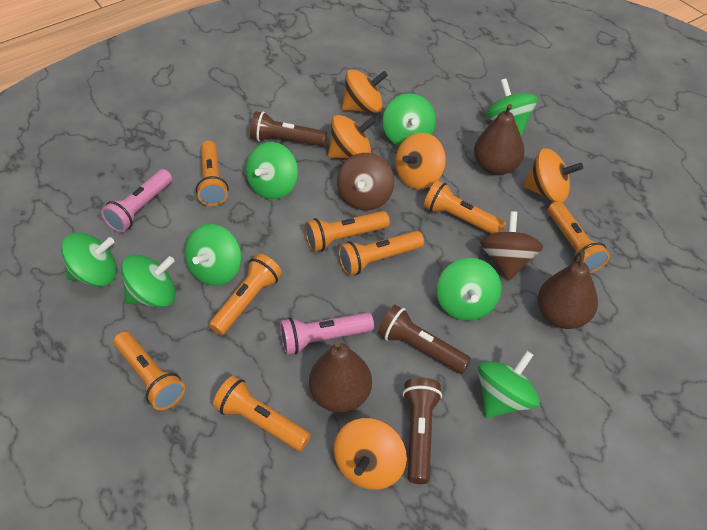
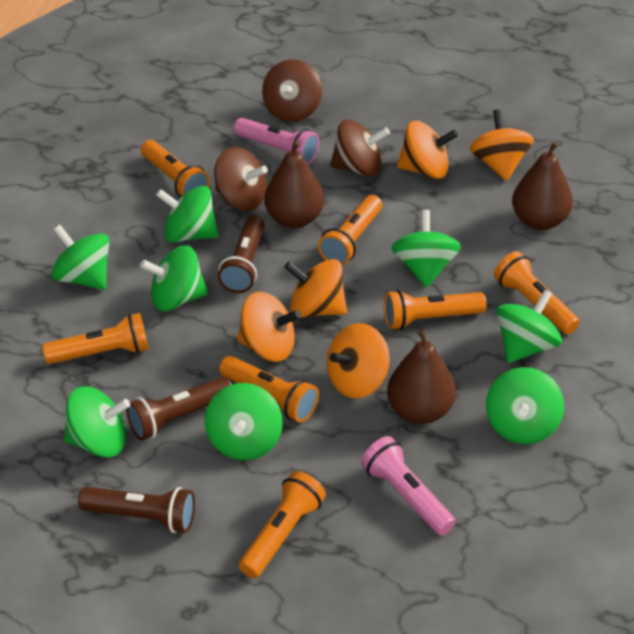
brown spinning top: 2 -> 3
orange flashlight: 8 -> 7

